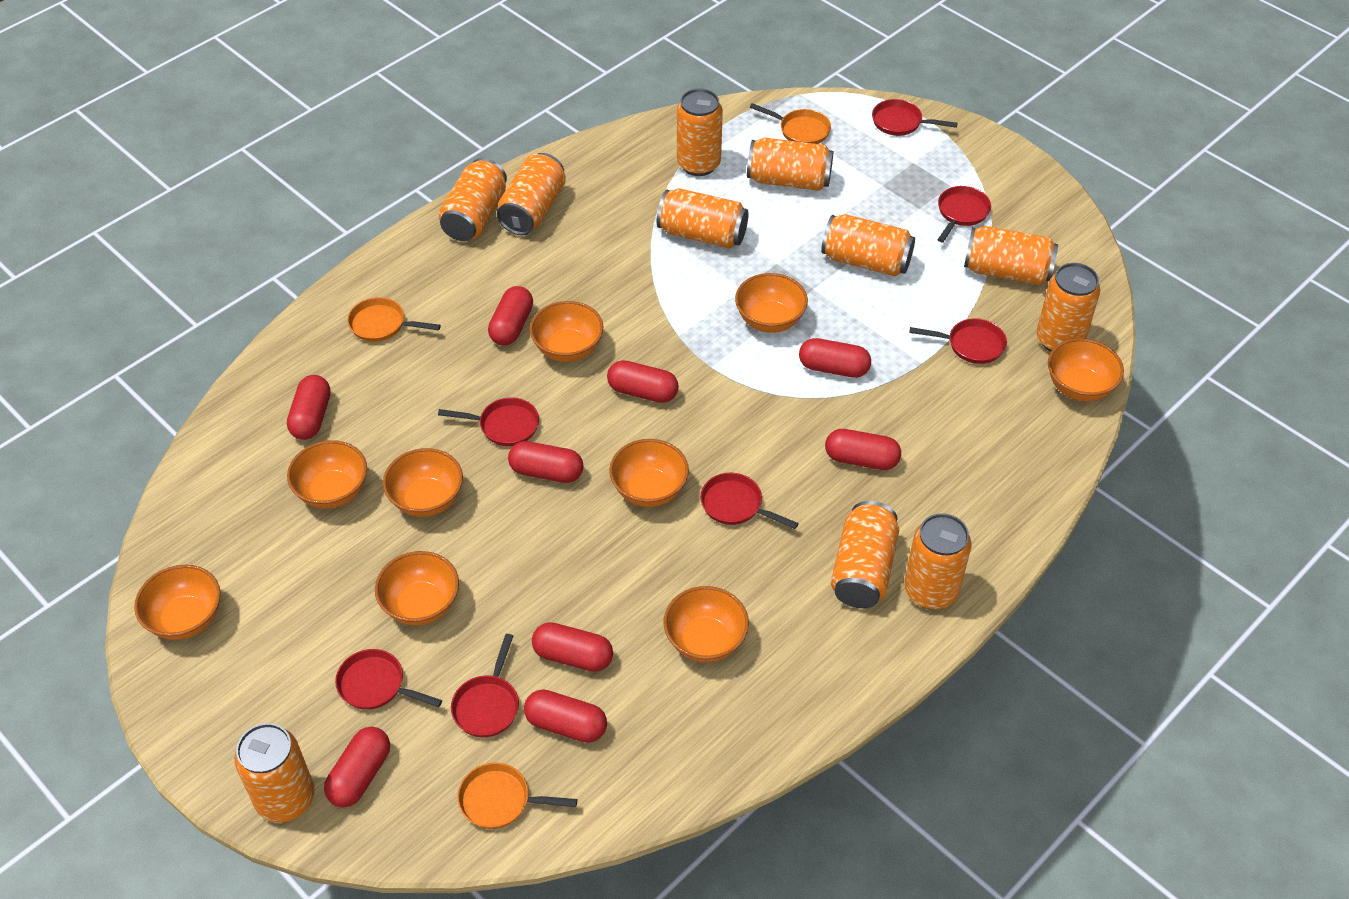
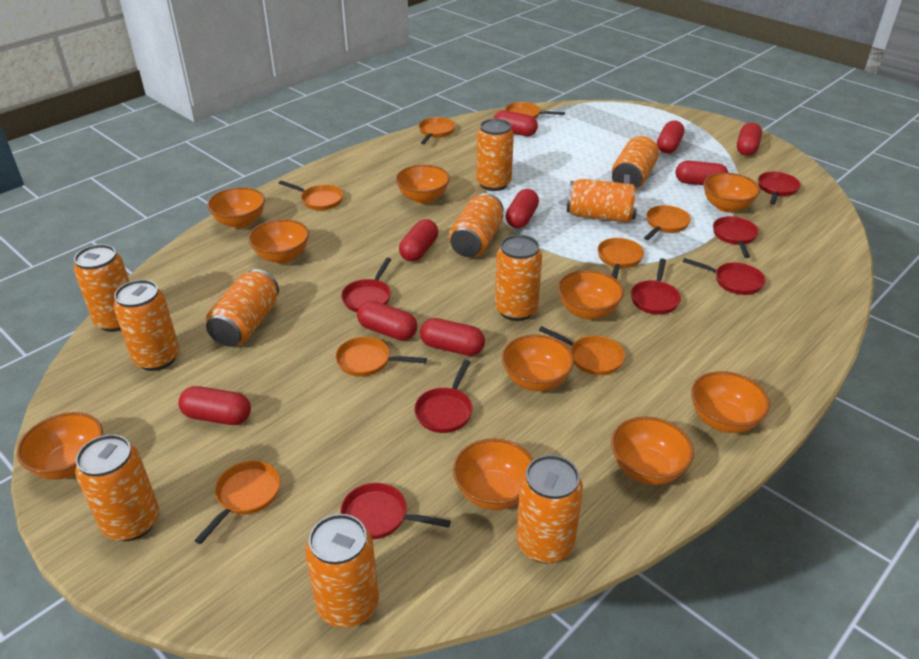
orange bowl: 9 -> 10
orange pan: 3 -> 8

